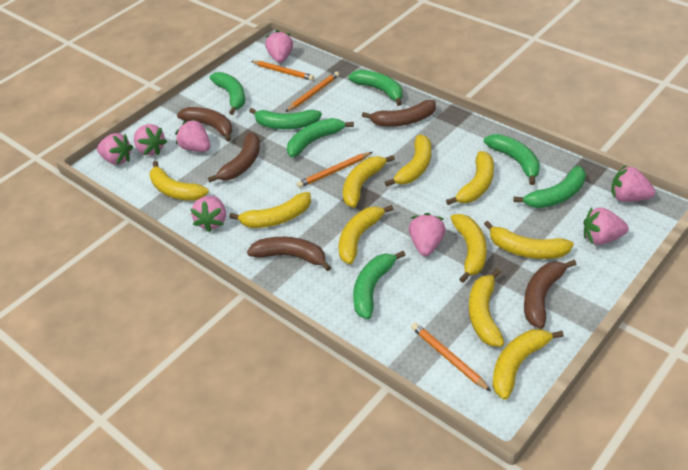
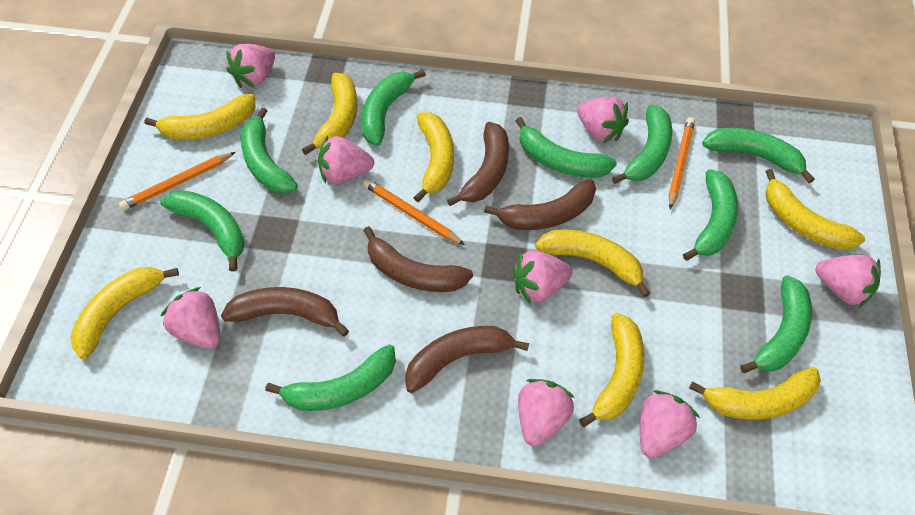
green banana: 7 -> 9
orange pencil: 4 -> 3
yellow banana: 10 -> 8

